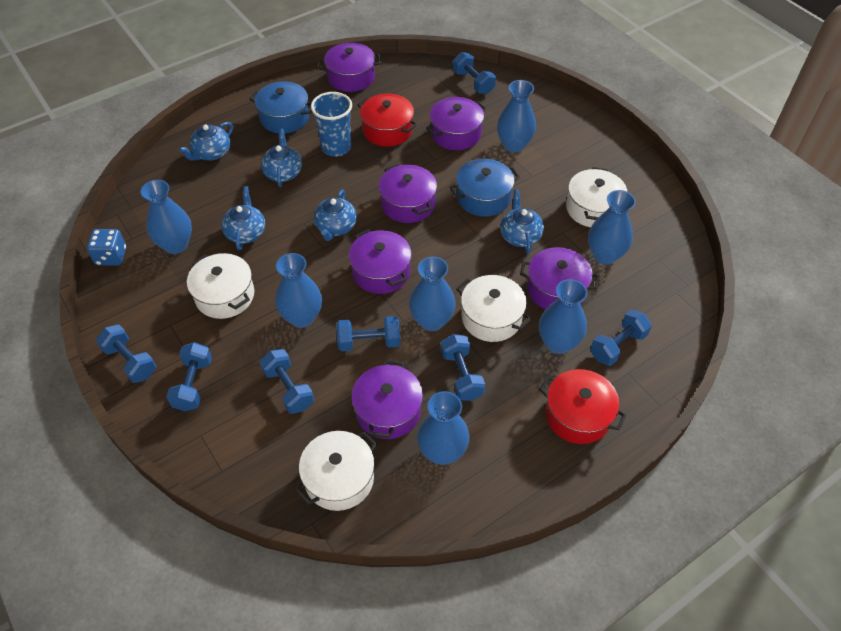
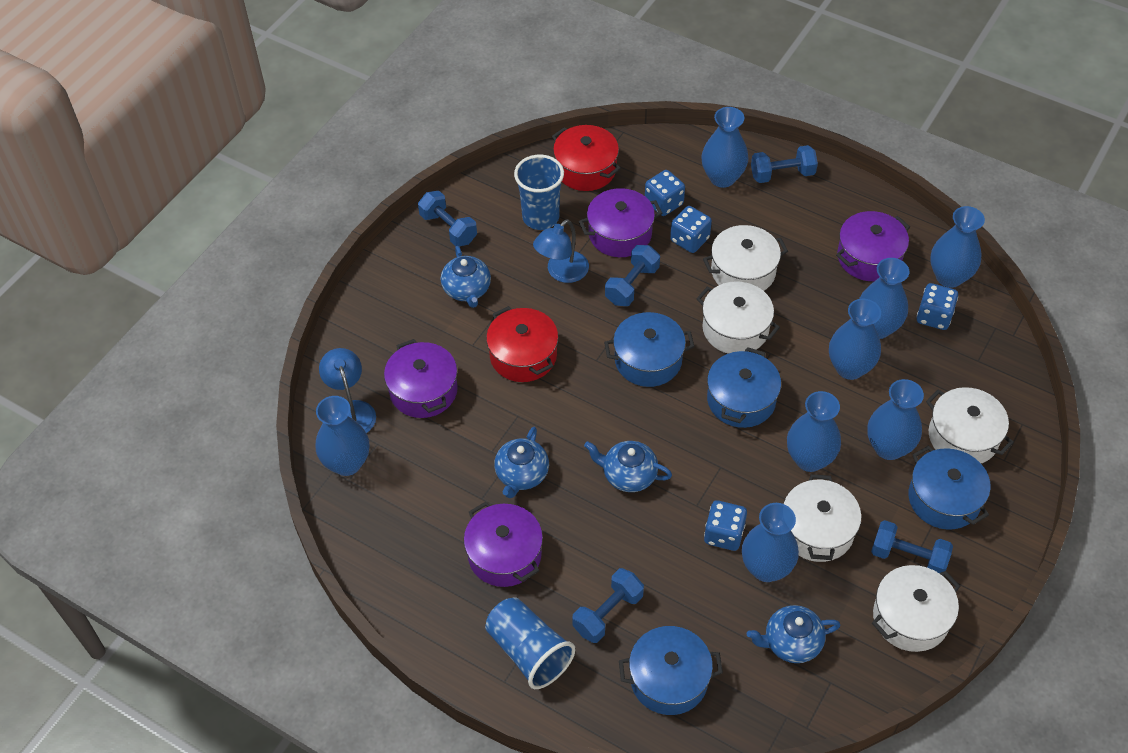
blue cup: 1 -> 2
blue dice: 1 -> 4
blue dumbbell: 7 -> 5
blue lamp: 0 -> 2
blue pot: 2 -> 4
blue teapot: 5 -> 4
blue vase: 7 -> 8
purple pot: 6 -> 4
white pot: 4 -> 5

